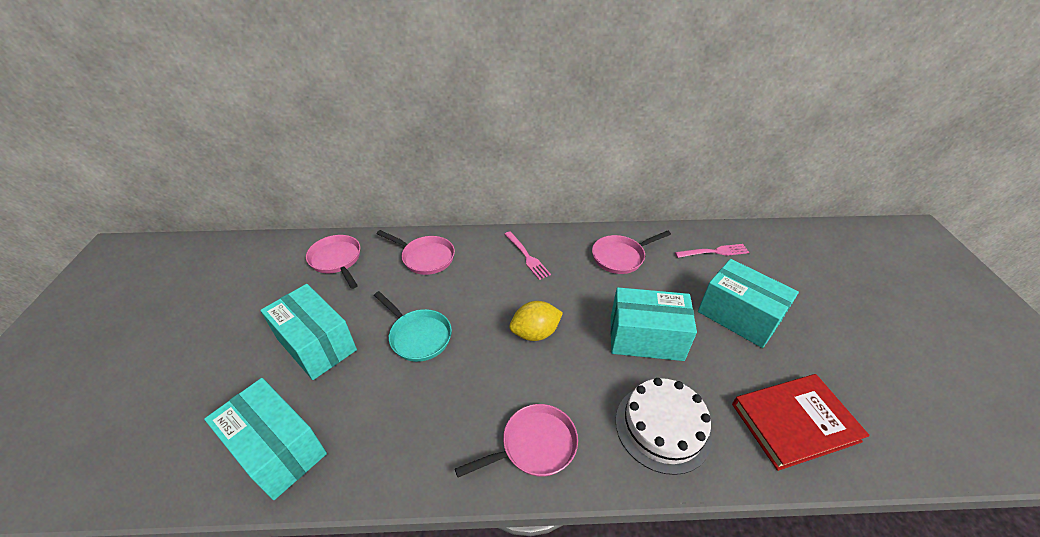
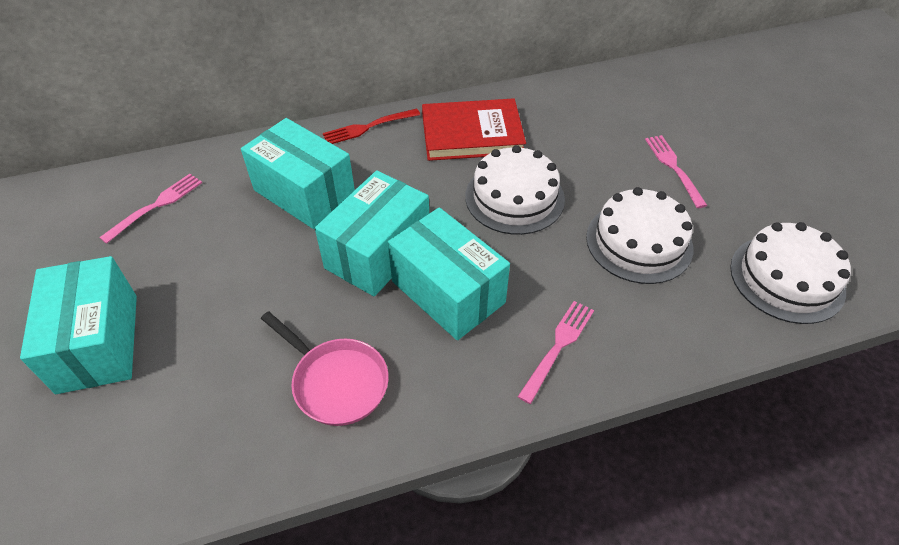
pink fork: 2 -> 3
pink pan: 4 -> 1
red fork: 0 -> 1
turquoise pan: 1 -> 0
white cake: 1 -> 3
yellow lemon: 1 -> 0

